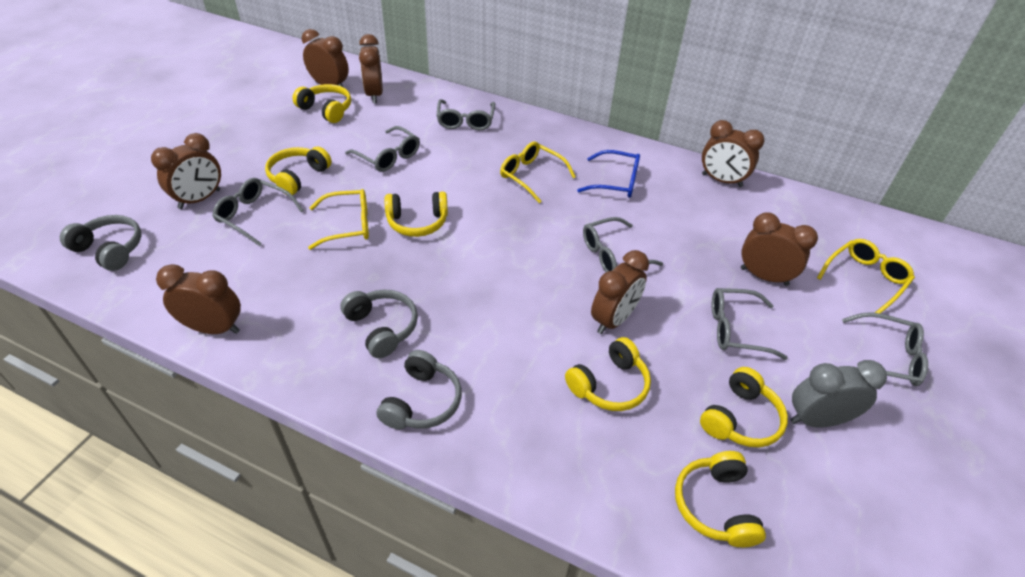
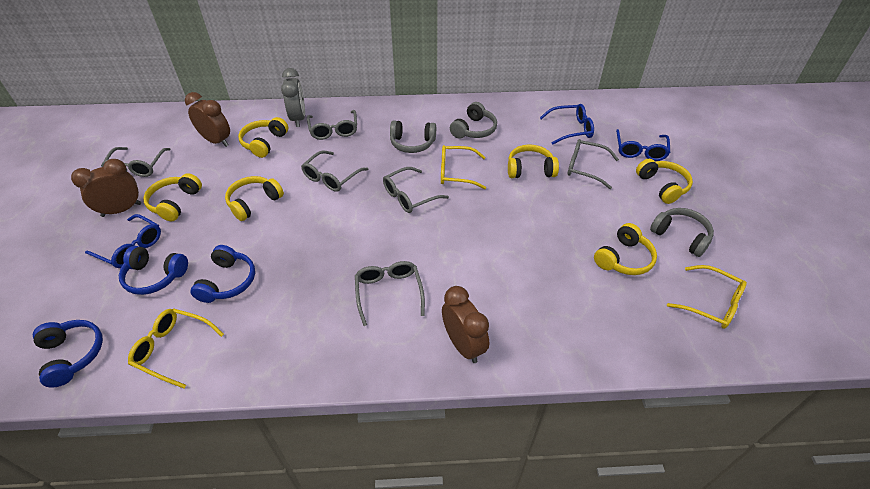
blue glasses: 1 -> 3
blue headphones: 0 -> 3
brown clock: 7 -> 3

